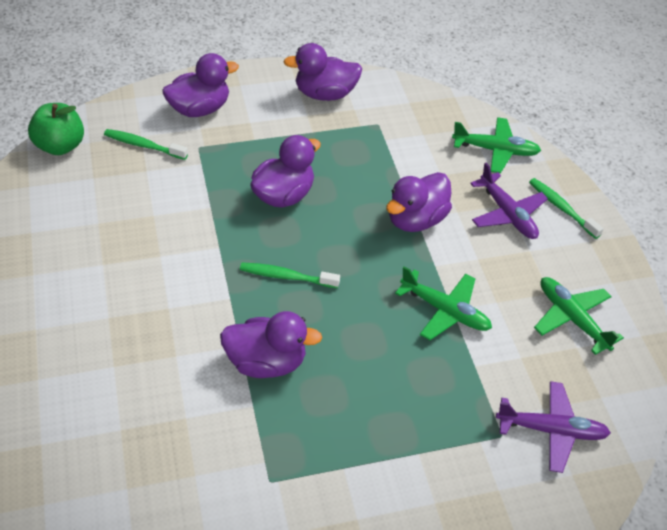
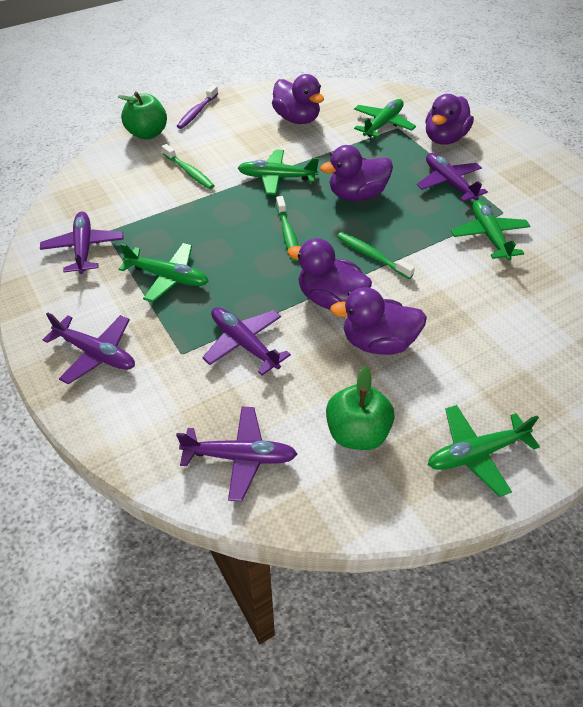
green apple: 1 -> 2
green plane: 3 -> 5
purple plane: 2 -> 5
purple toothbrush: 0 -> 1

